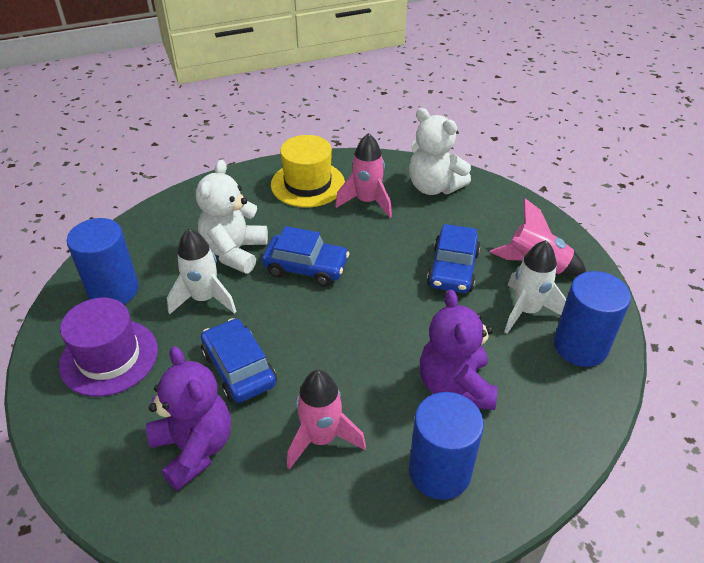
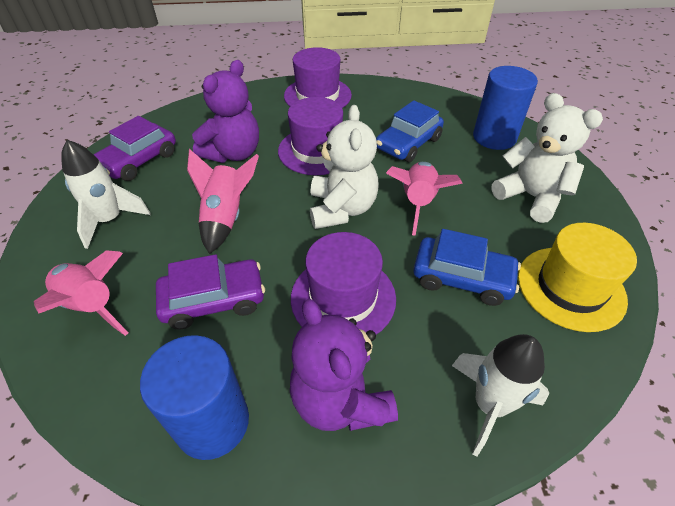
blue car: 3 -> 2
blue cylinder: 3 -> 2
purple car: 0 -> 2
purple hat: 1 -> 3

